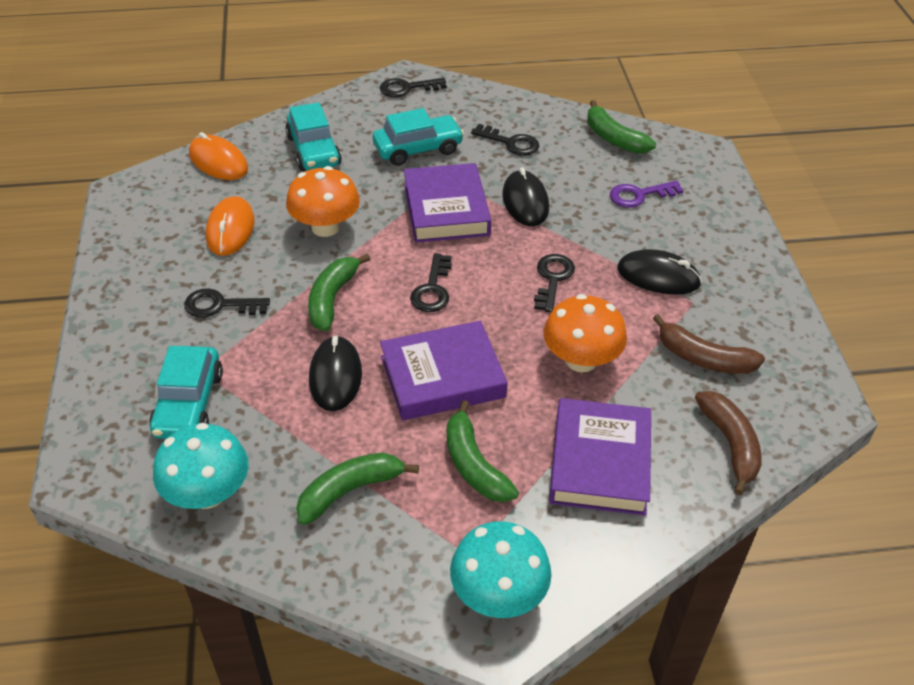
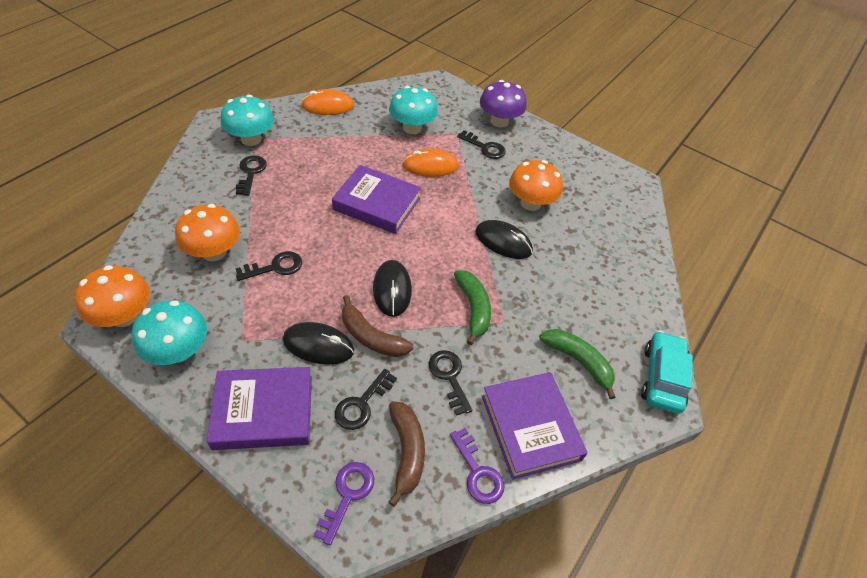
green banana: 4 -> 2
orange mushroom: 2 -> 3
purple key: 1 -> 2
purple mushroom: 0 -> 1
turquoise car: 3 -> 1
turquoise mushroom: 2 -> 3

